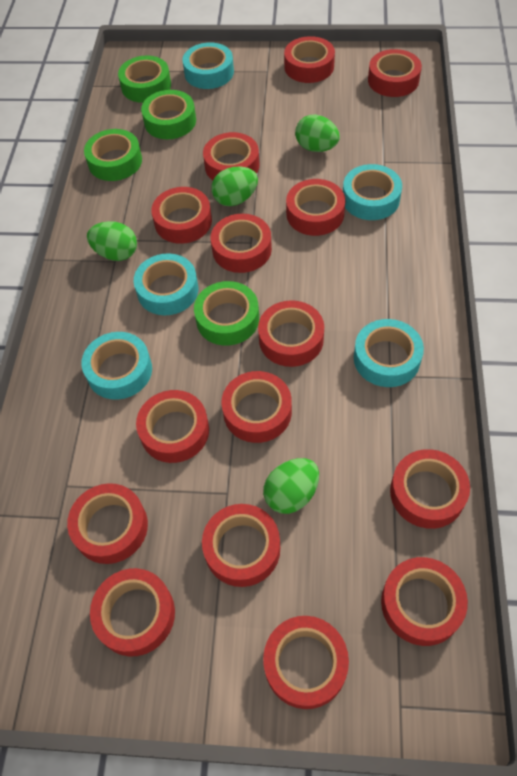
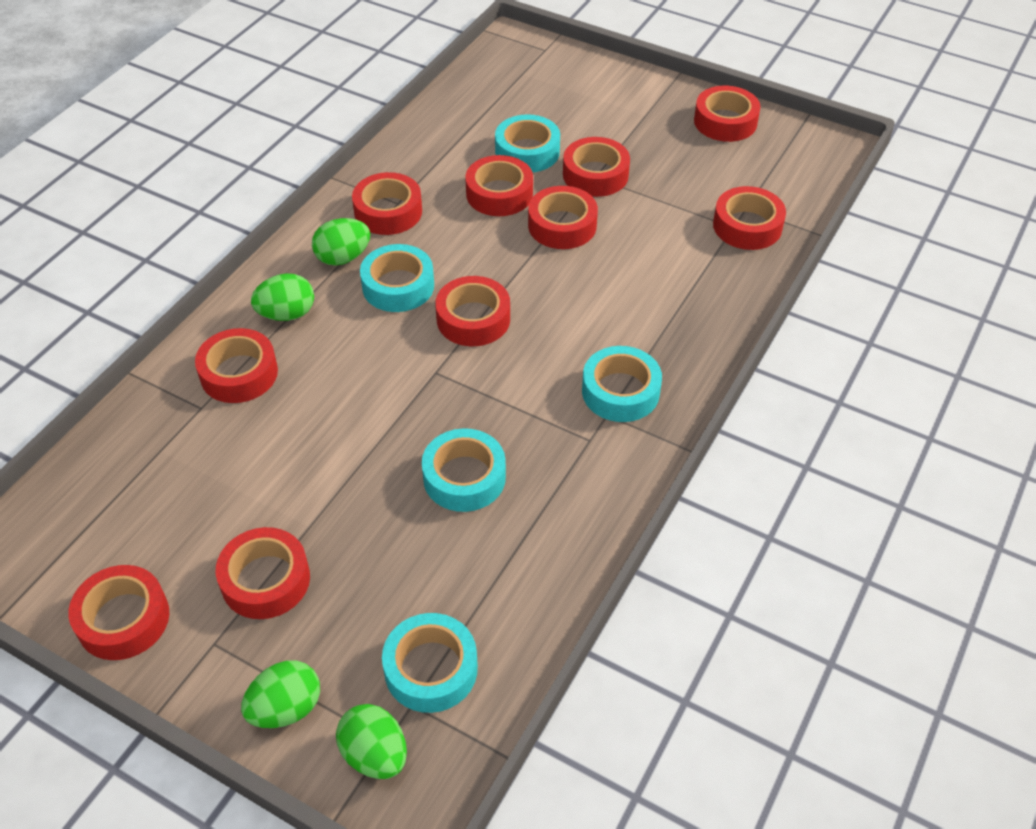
green tape: 4 -> 0
red tape: 15 -> 10

